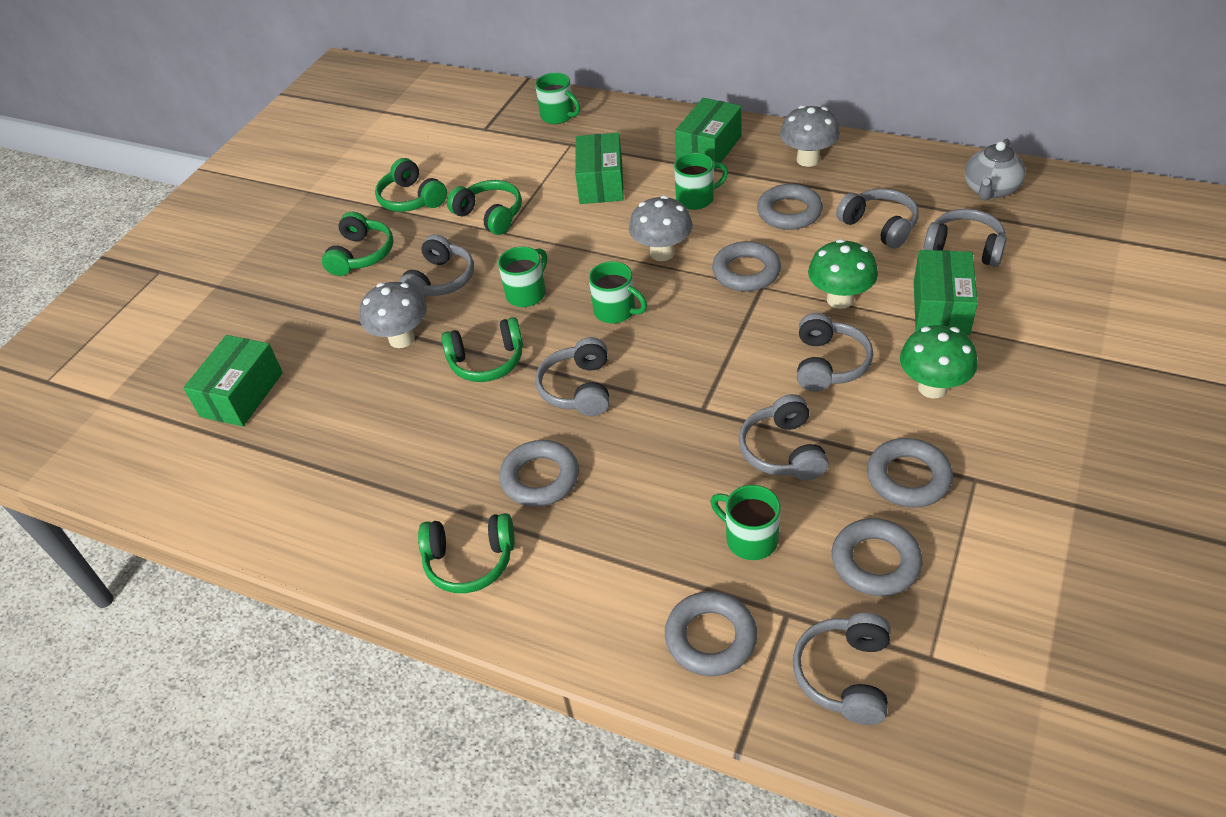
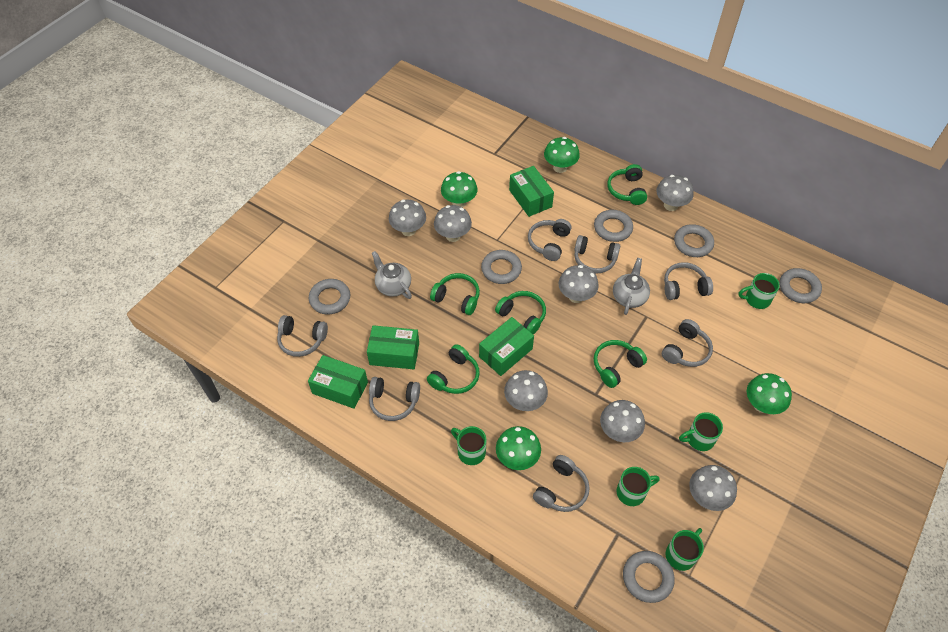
green mushroom: 2 -> 4
grey mushroom: 3 -> 7
grey teapot: 1 -> 2

